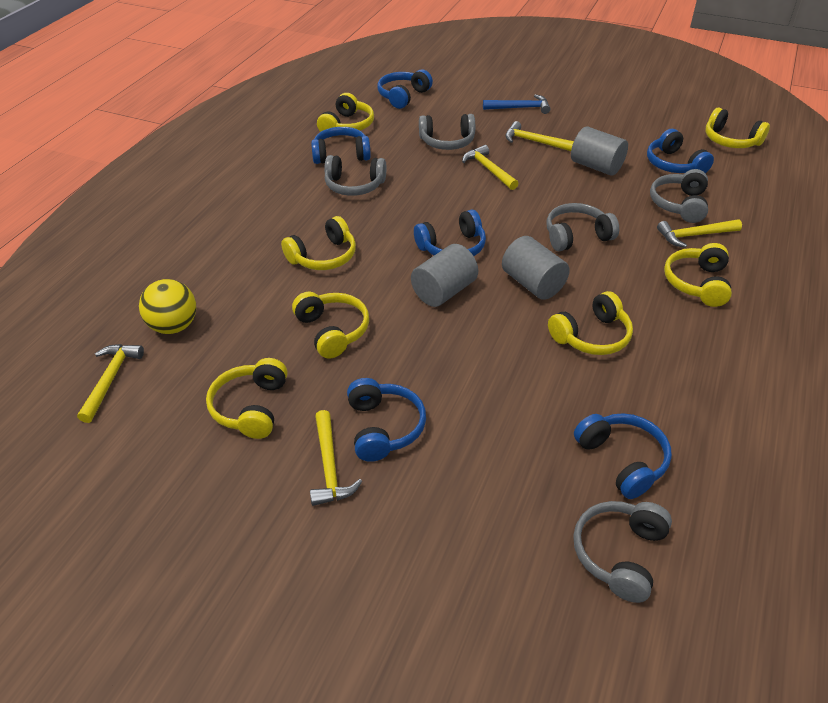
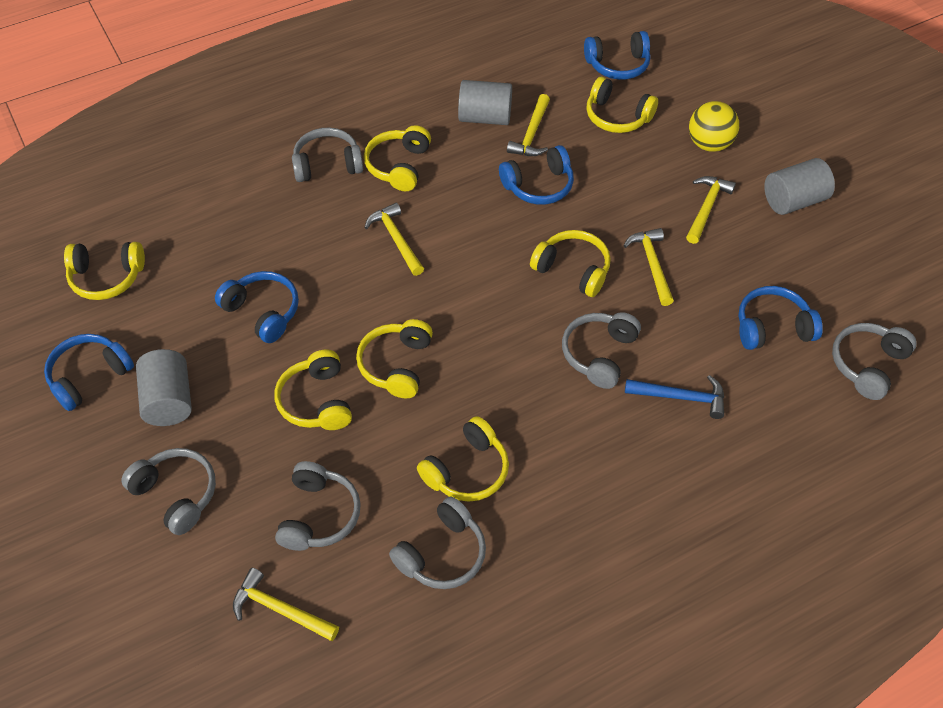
blue headphones: 6 -> 5
grey headphones: 5 -> 6

